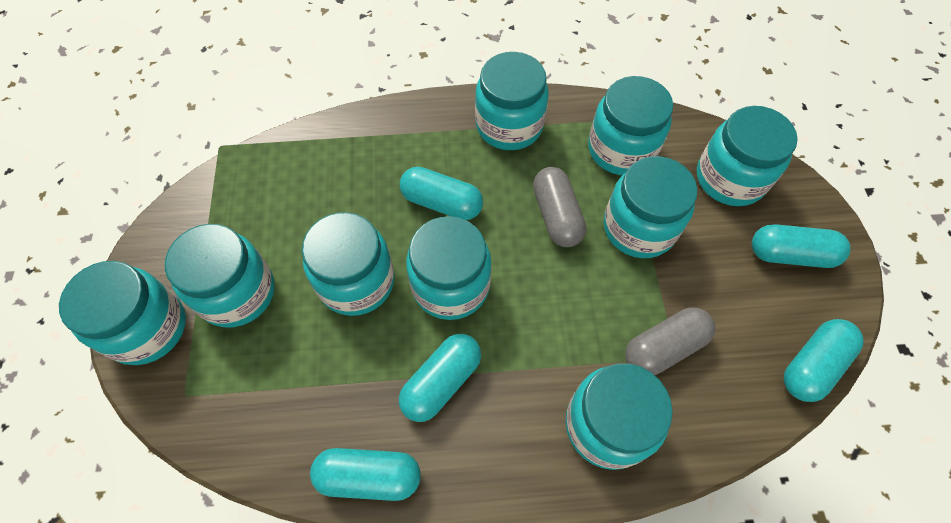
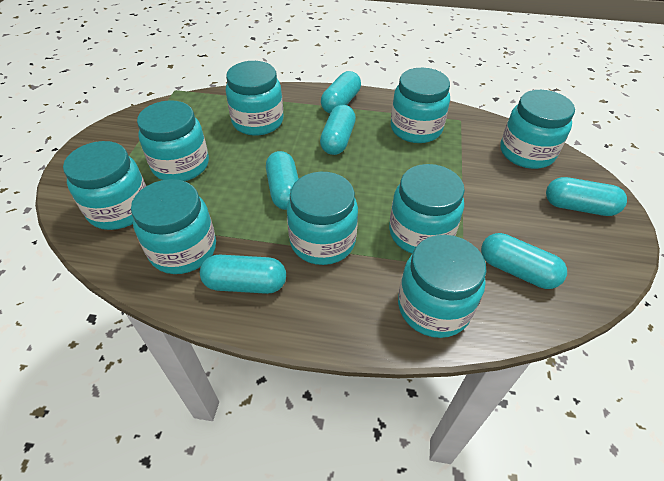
grey capsule: 2 -> 0
turquoise capsule: 5 -> 6

